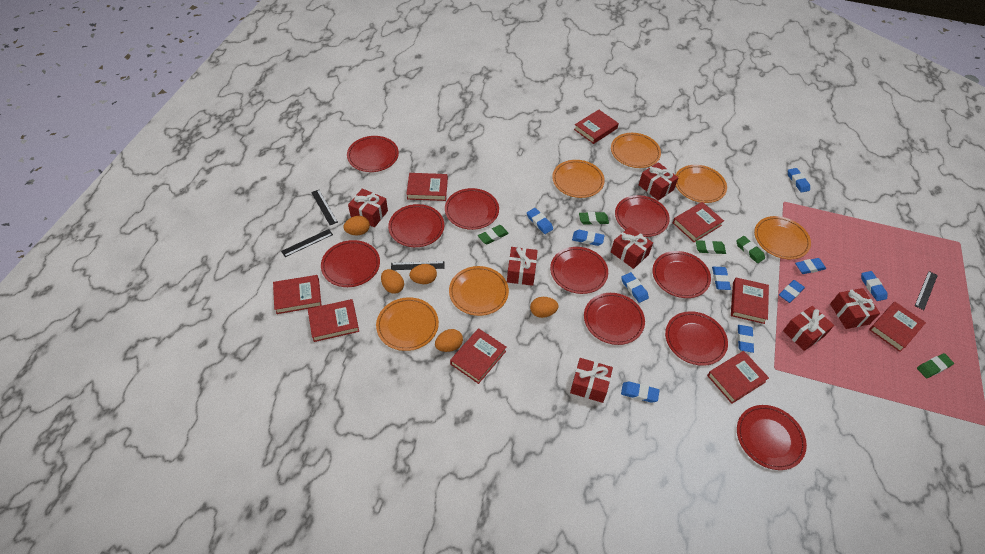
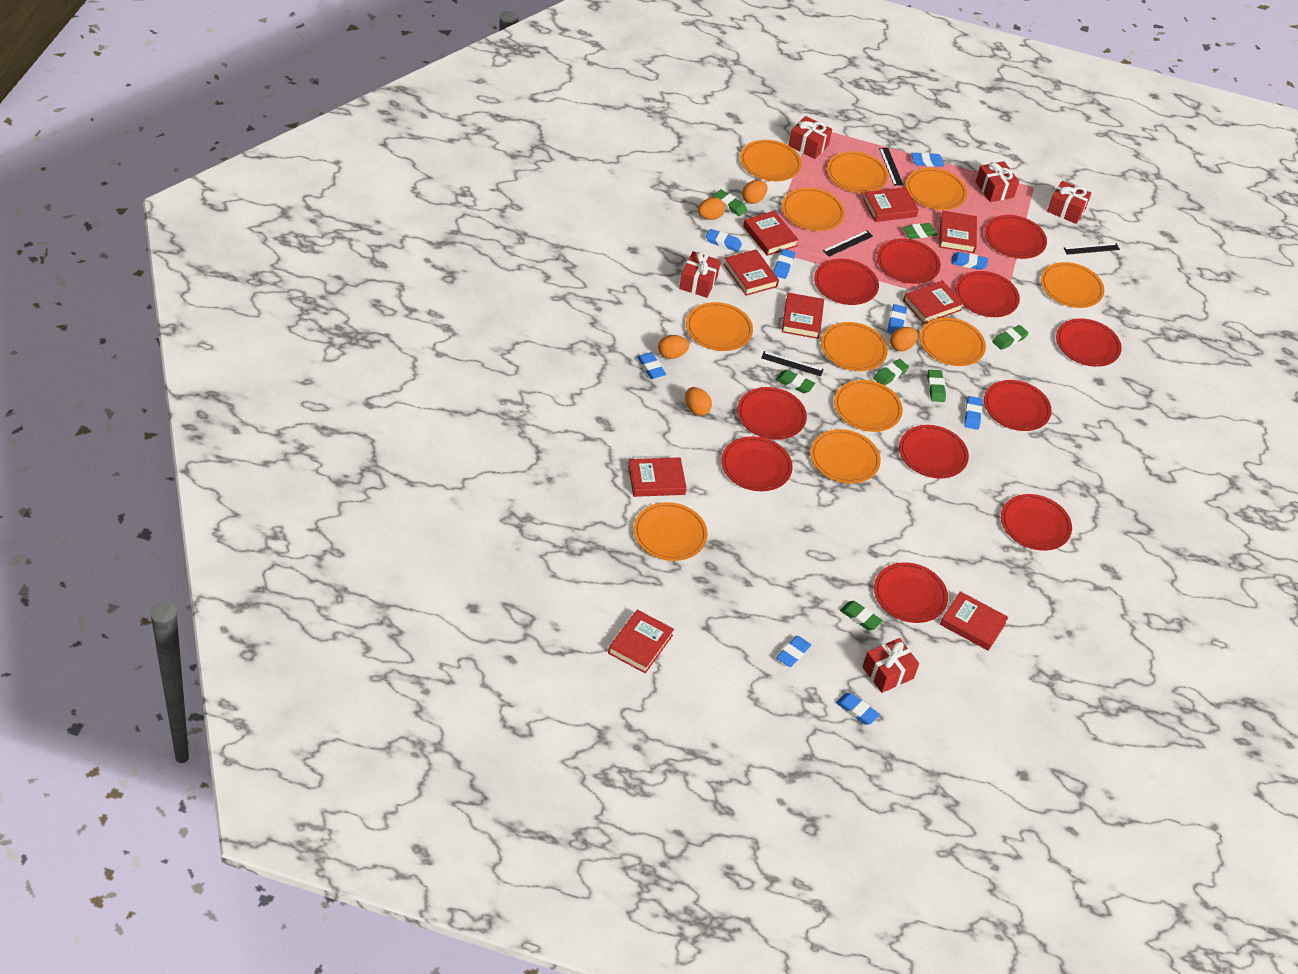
blue eraser: 10 -> 9
green eraser: 5 -> 7
orange plate: 6 -> 11
red gift: 7 -> 5
red plate: 10 -> 11

